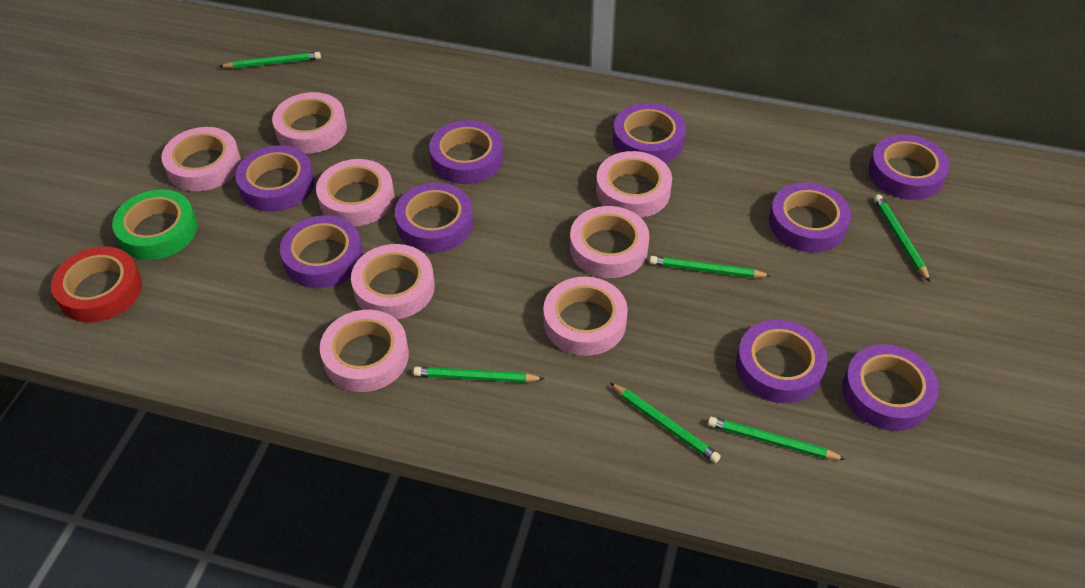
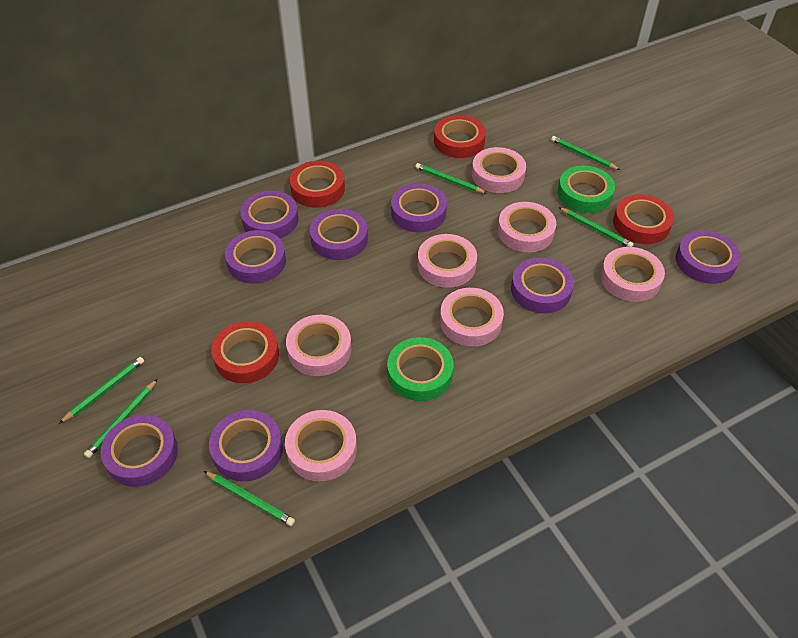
green tape: 1 -> 2
pink tape: 8 -> 7
purple tape: 9 -> 8
red tape: 1 -> 4

